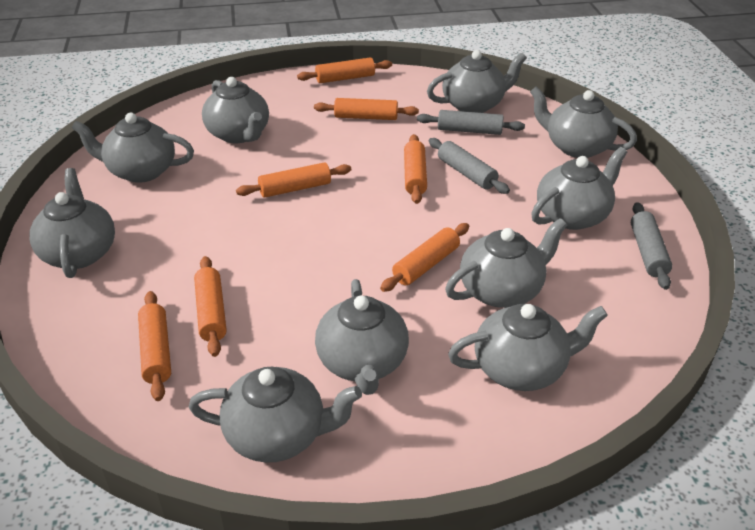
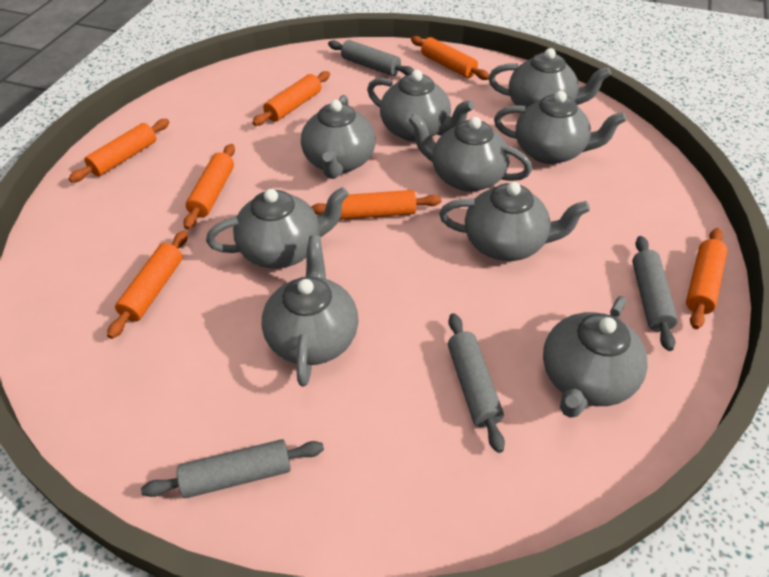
grey rolling pin: 3 -> 4
grey teapot: 10 -> 9

